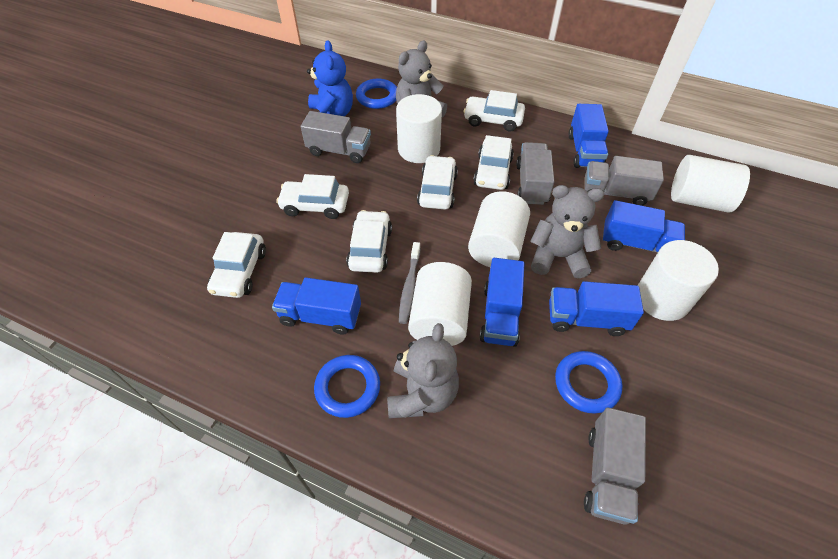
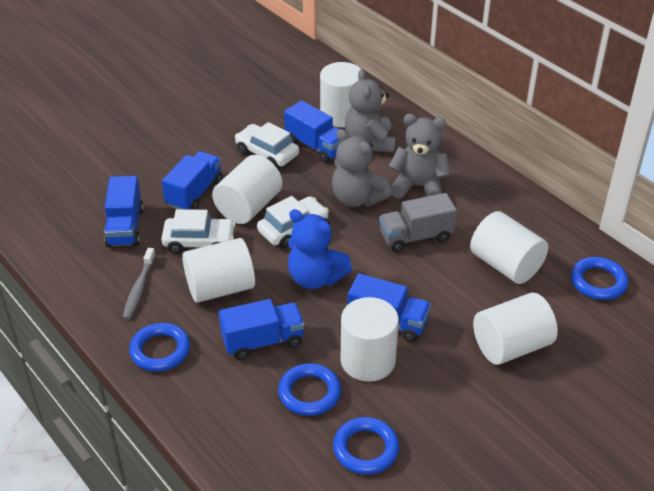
blue ring: 3 -> 4
grey truck: 4 -> 1
white car: 6 -> 3
white cylinder: 5 -> 6

